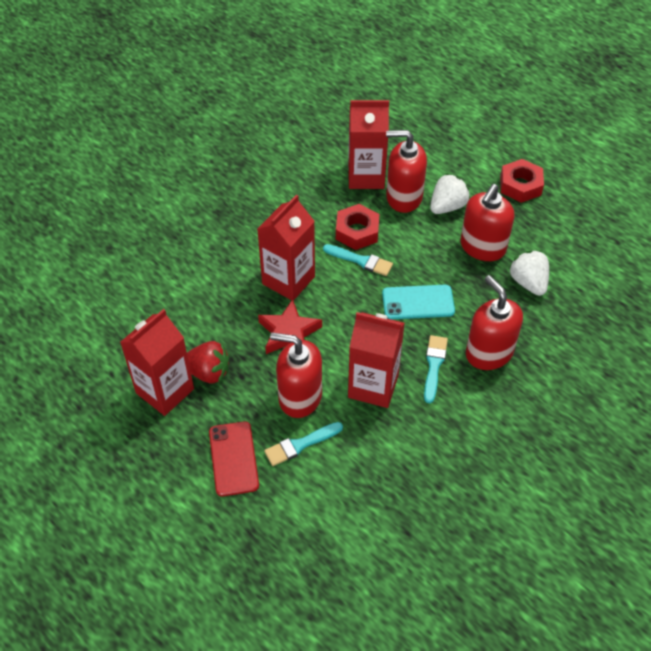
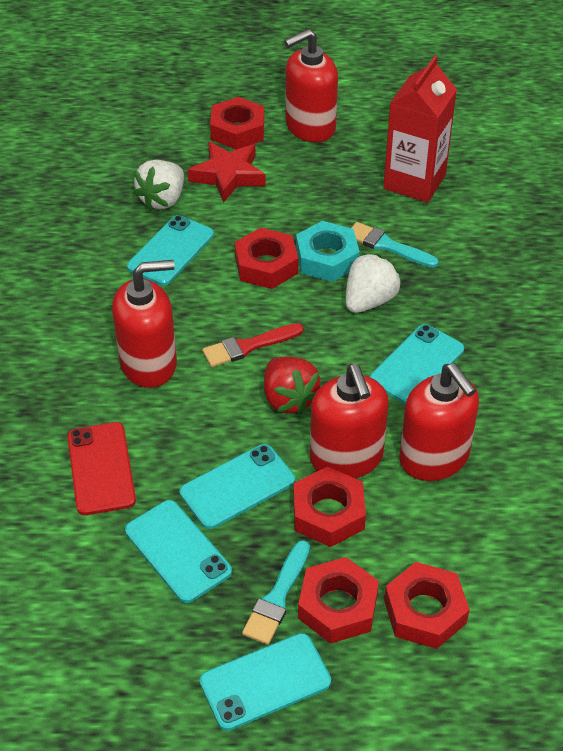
red brush: 0 -> 1
red carton: 4 -> 1
red nut: 2 -> 5
turquoise brush: 3 -> 2
turquoise nut: 0 -> 1
turquoise phone: 1 -> 5

